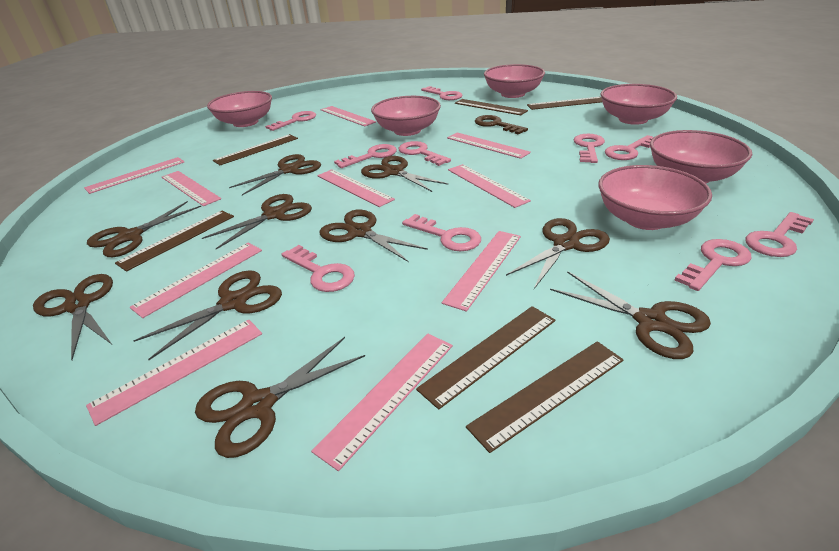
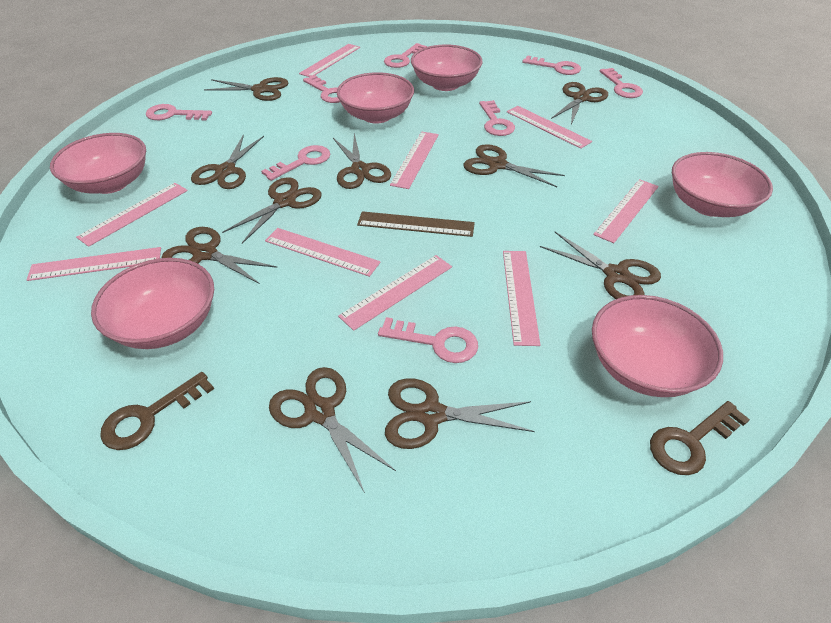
brown key: 1 -> 2
brown ruler: 6 -> 1
pink key: 10 -> 8
pink ruler: 10 -> 9

